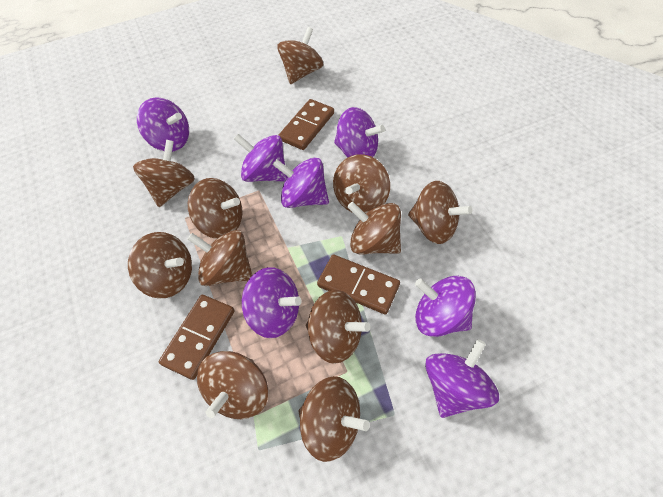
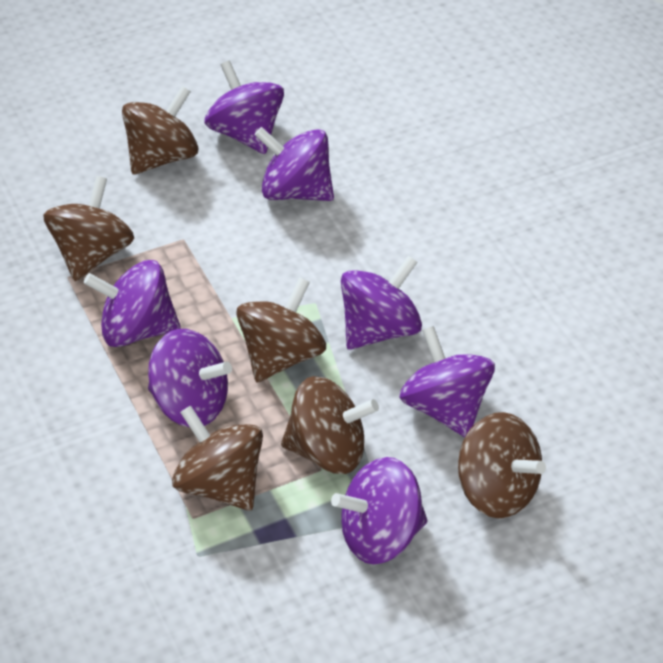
brown domino: 3 -> 0
brown spinning top: 11 -> 6

